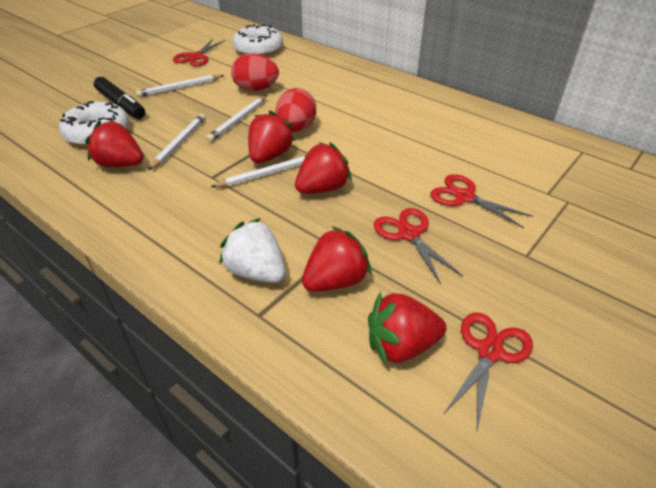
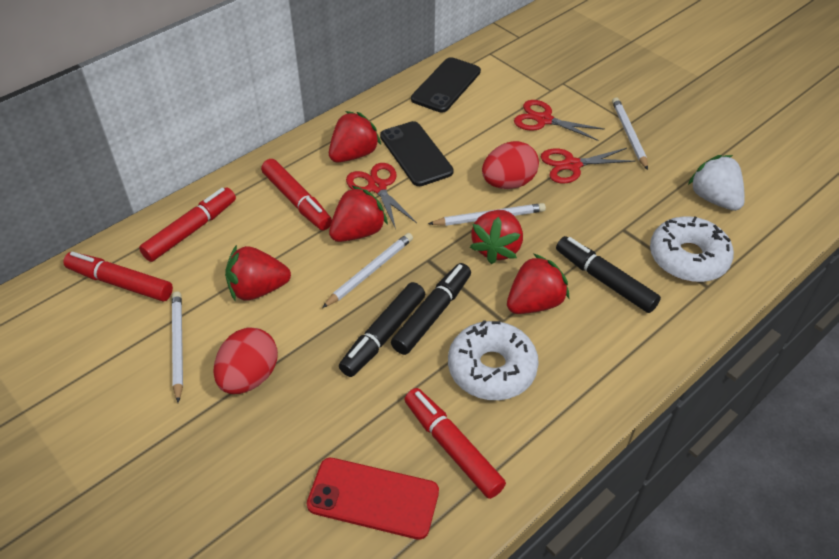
black marker: 1 -> 3
black phone: 0 -> 2
red marker: 0 -> 4
red phone: 0 -> 1
red scissors: 4 -> 3

